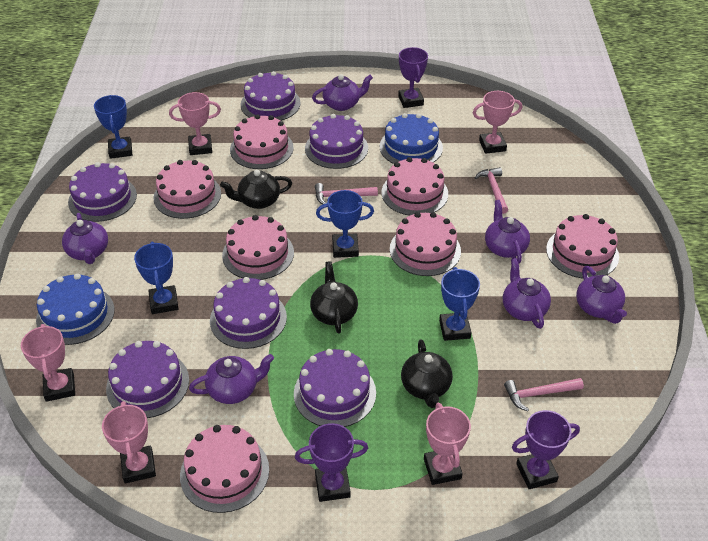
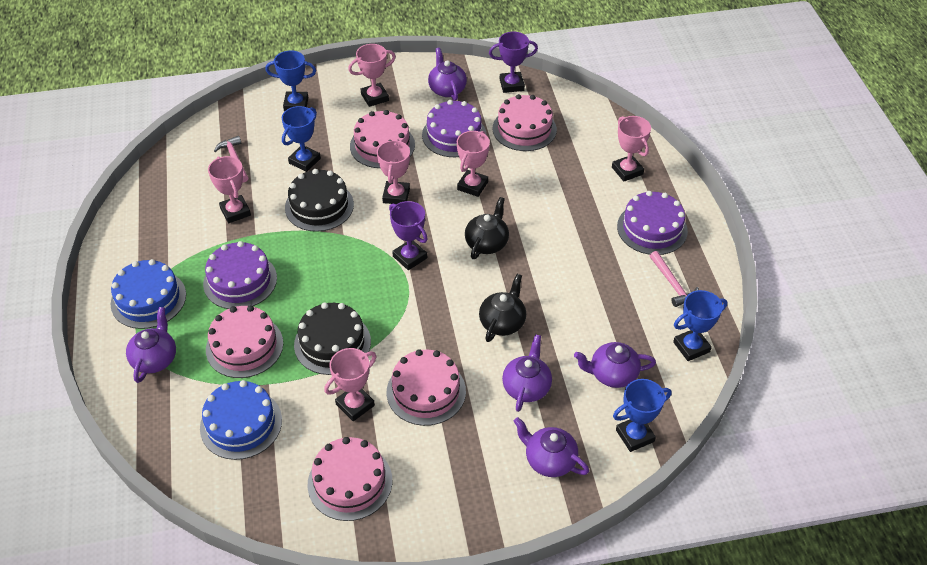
black cake: 0 -> 2
black teapot: 3 -> 2
pink cake: 7 -> 5
pink hammer: 3 -> 2
pink trophy: 5 -> 6
purple cake: 6 -> 3
purple teapot: 6 -> 5
purple trophy: 3 -> 2

